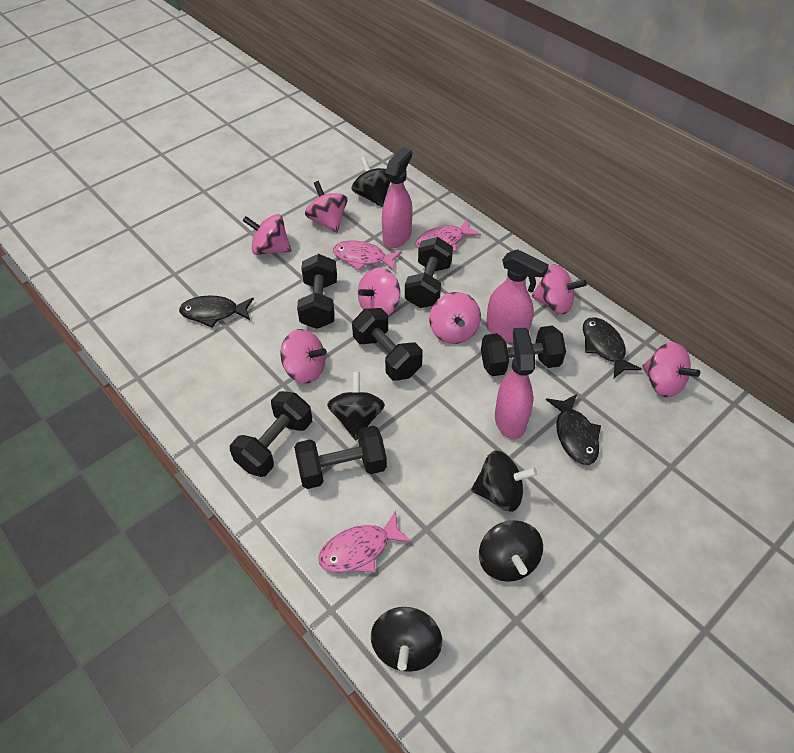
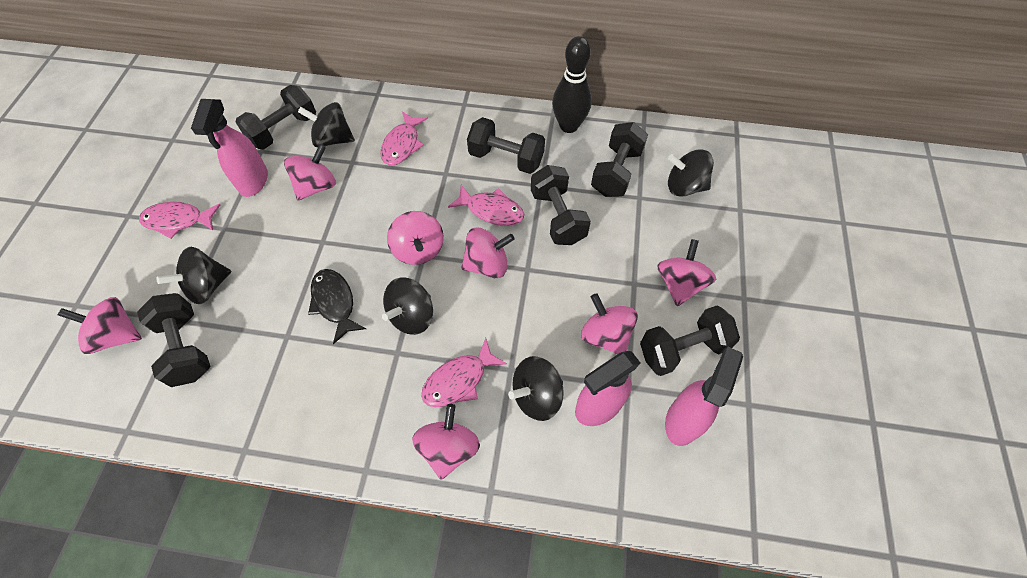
black bowling pin: 0 -> 1
black fish: 3 -> 1
pink fish: 3 -> 4

